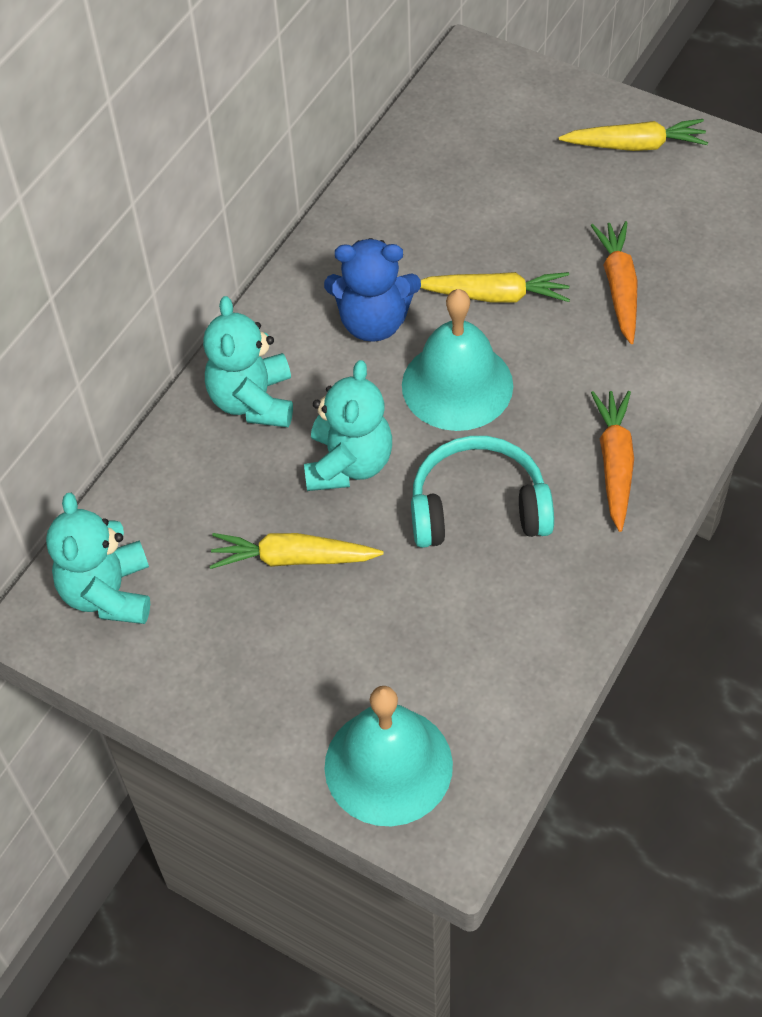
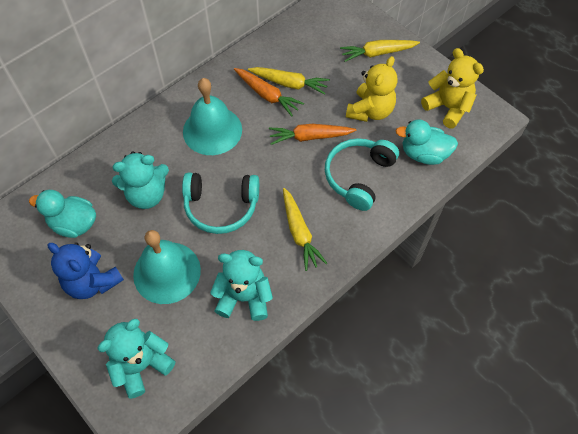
turquoise duck: 0 -> 2
turquoise headphones: 1 -> 2
yellow teddy bear: 0 -> 2

